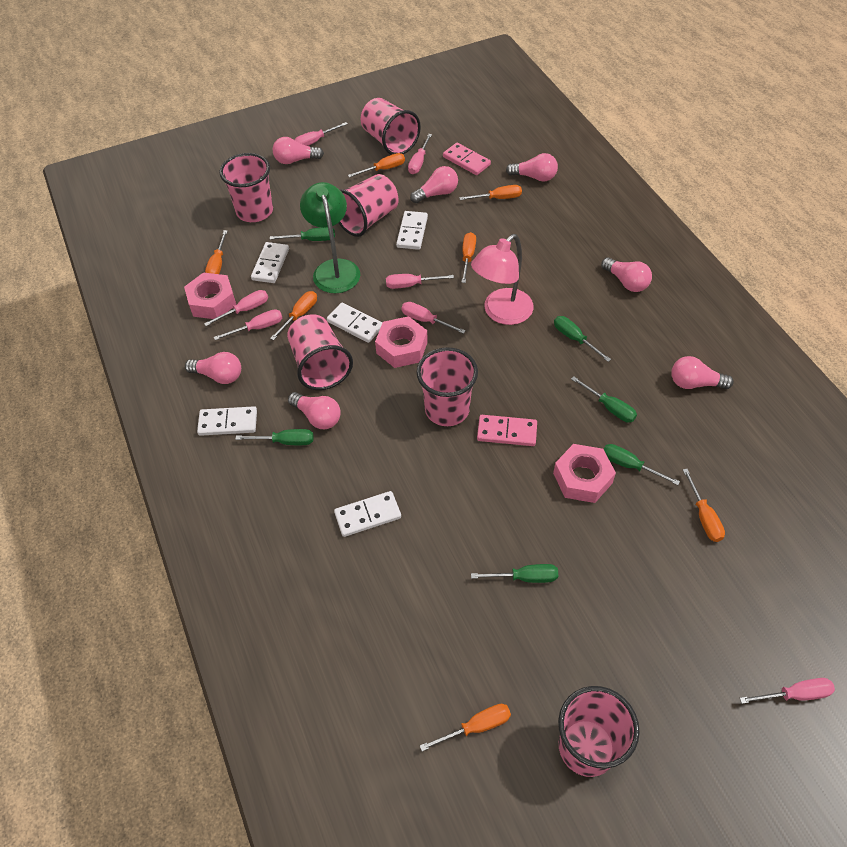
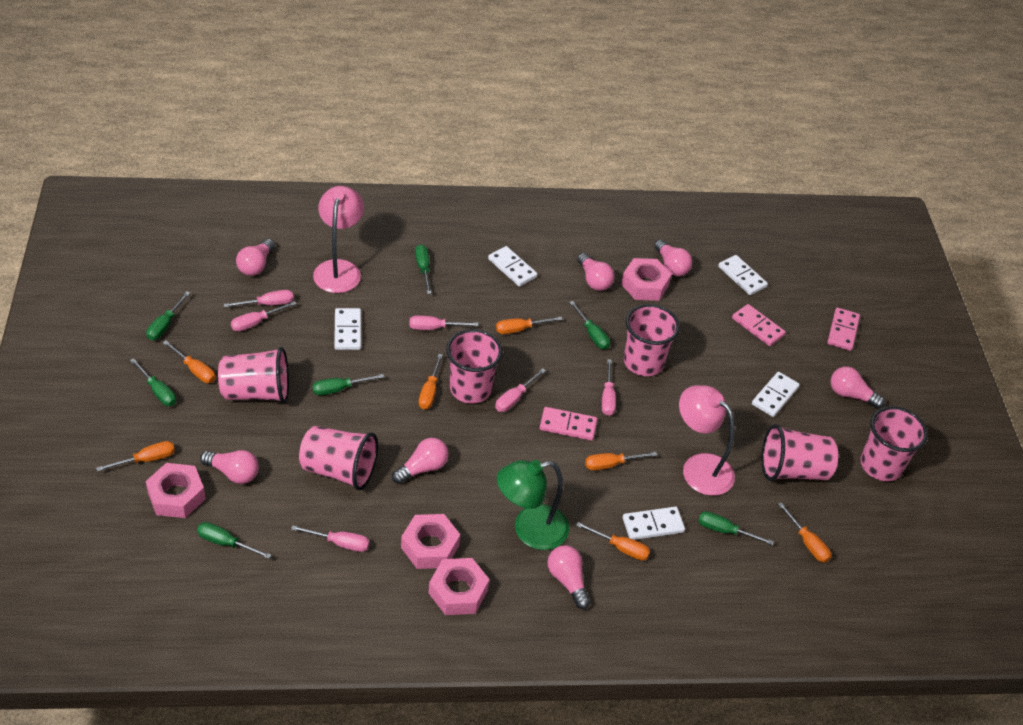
green screwdriver: 6 -> 7
pink domino: 2 -> 3
pink lamp: 1 -> 2
pink nut: 3 -> 4
pink screwdriver: 7 -> 6

